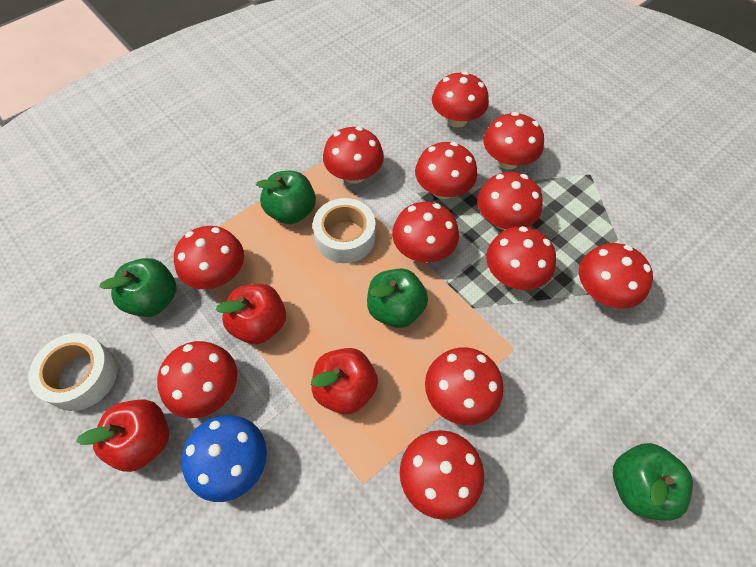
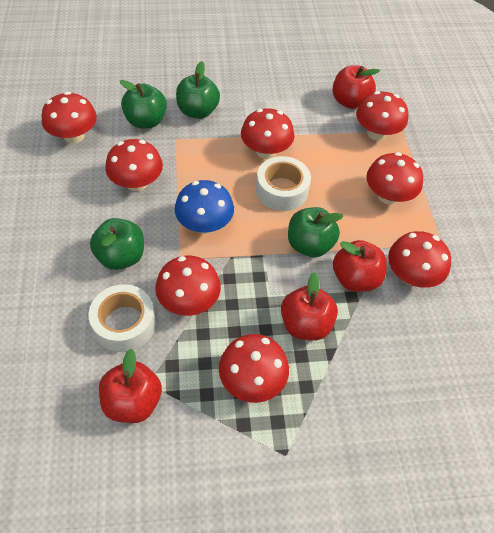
red apple: 3 -> 4
red mushroom: 12 -> 8

